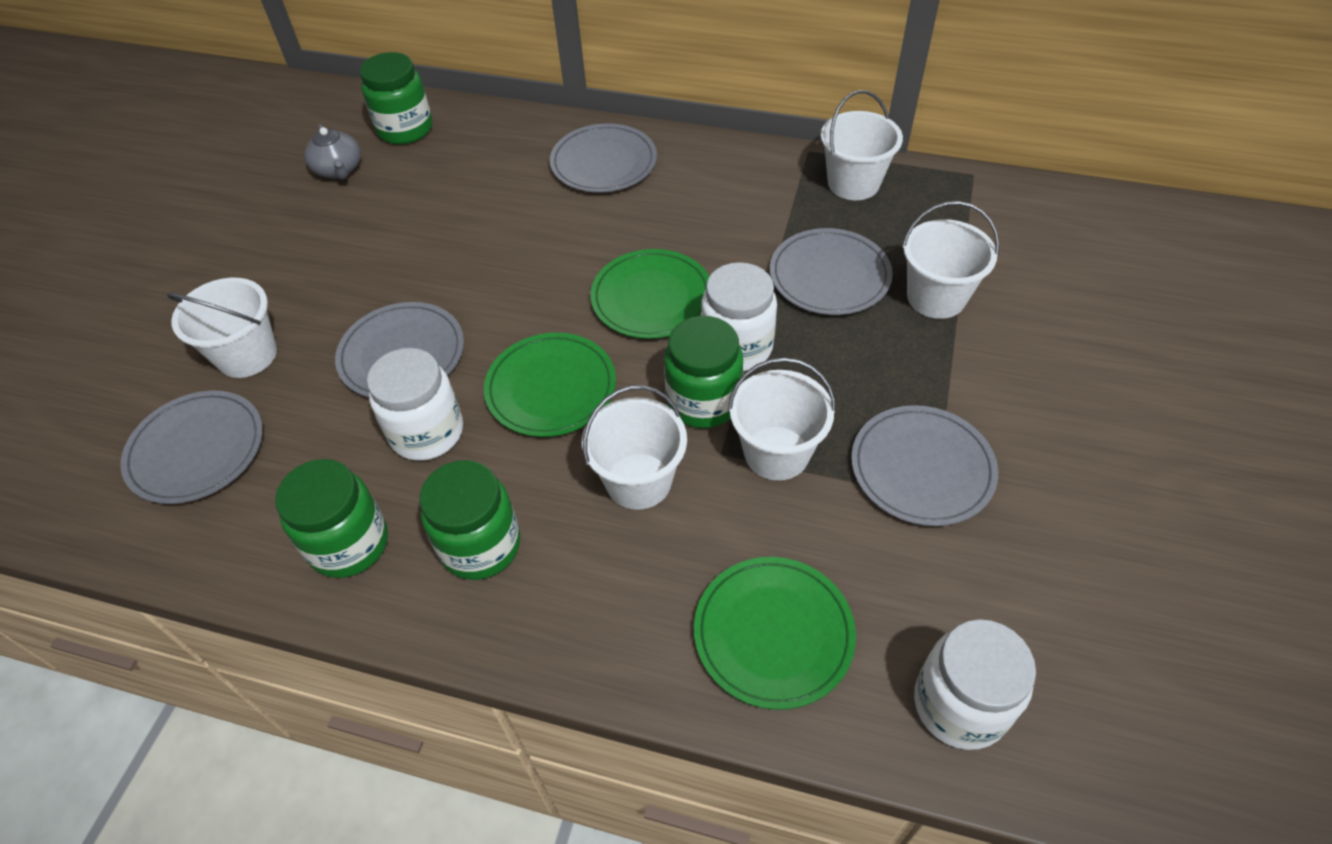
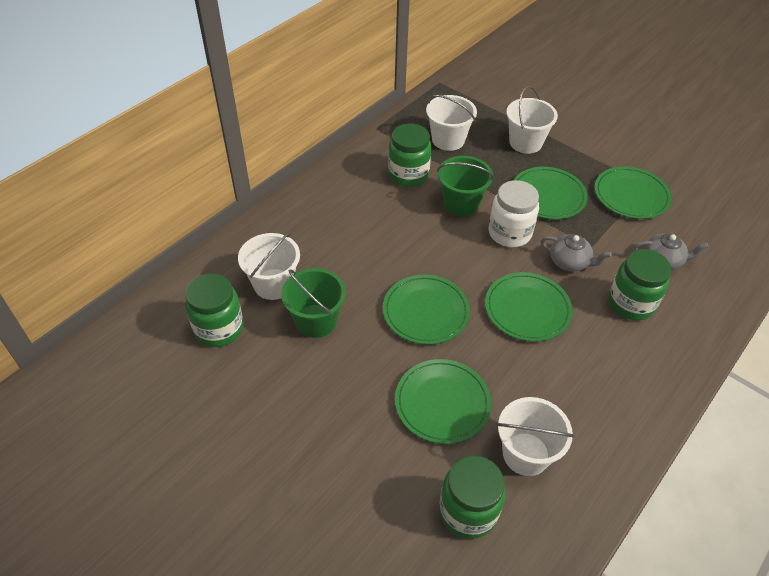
green bucket: 0 -> 2
green plate: 3 -> 5
grey plate: 5 -> 0
grey teapot: 1 -> 2
white bucket: 5 -> 4
white jar: 3 -> 1

